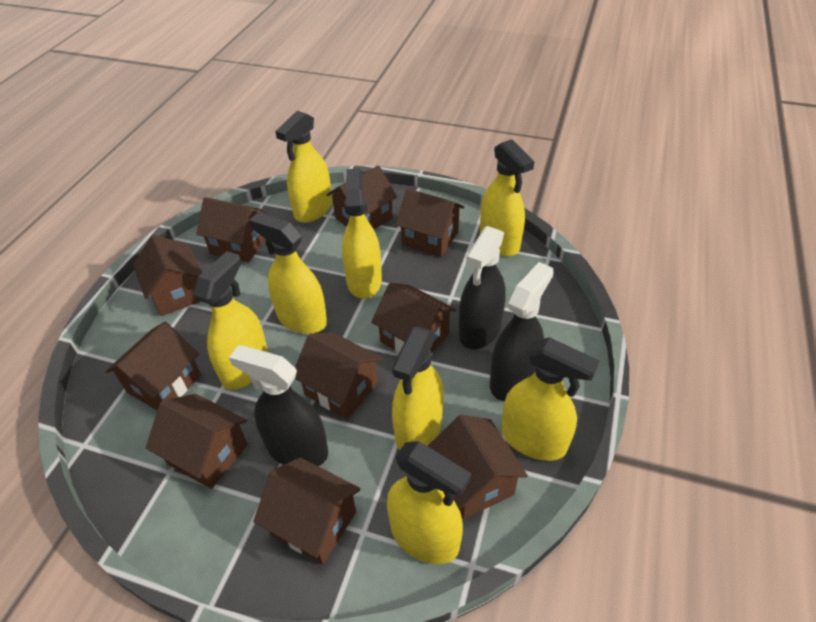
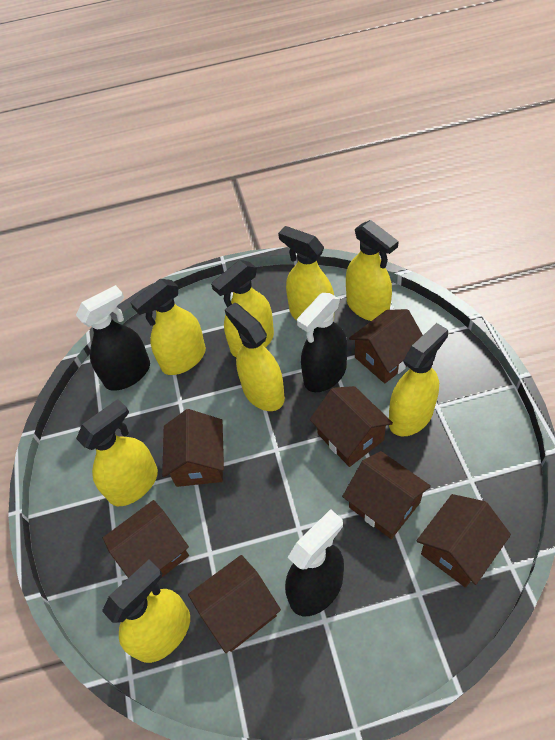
brown house: 10 -> 7

